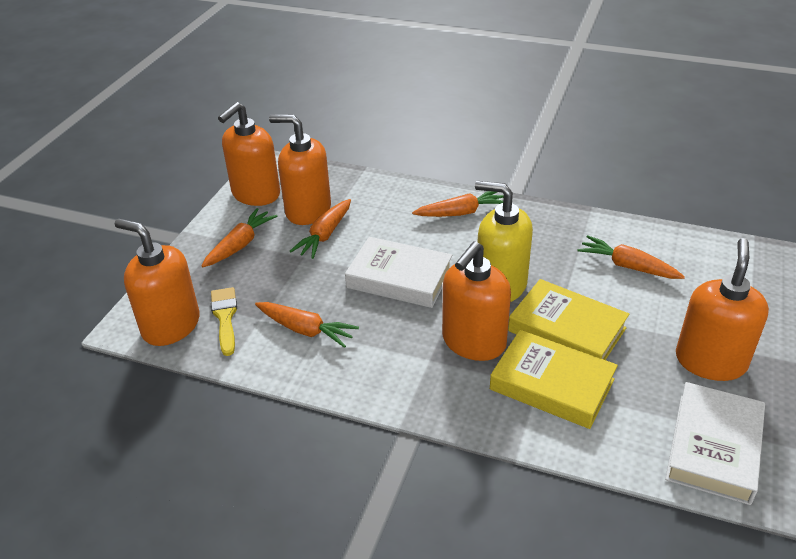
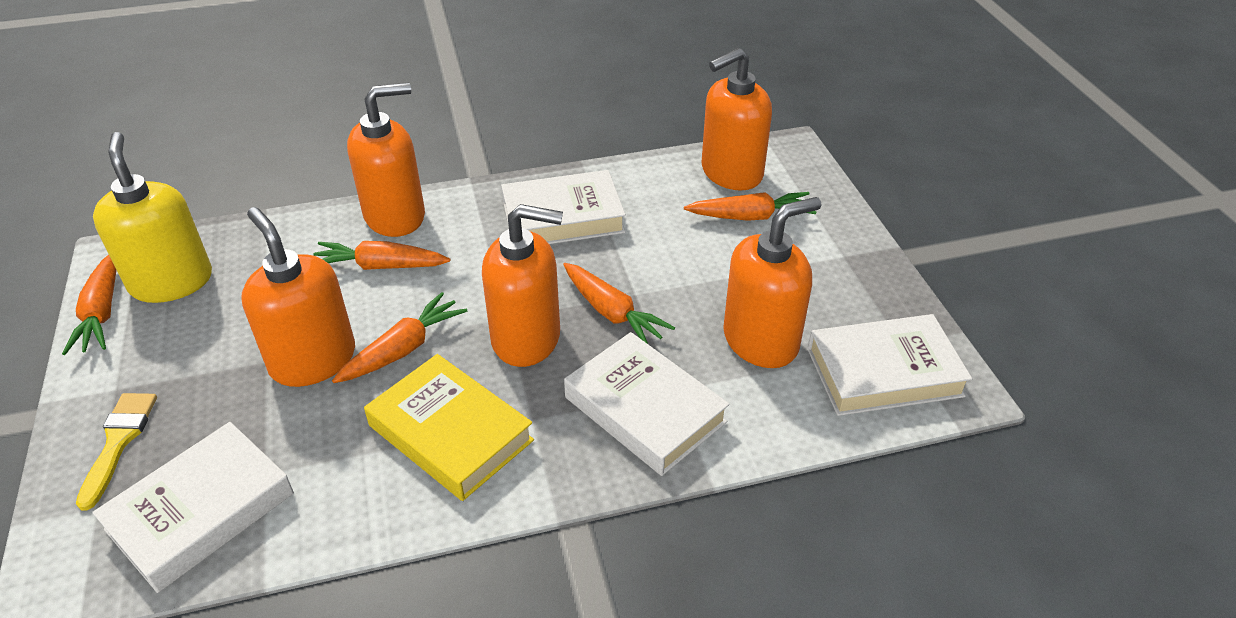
white book: 2 -> 4
yellow book: 2 -> 1

